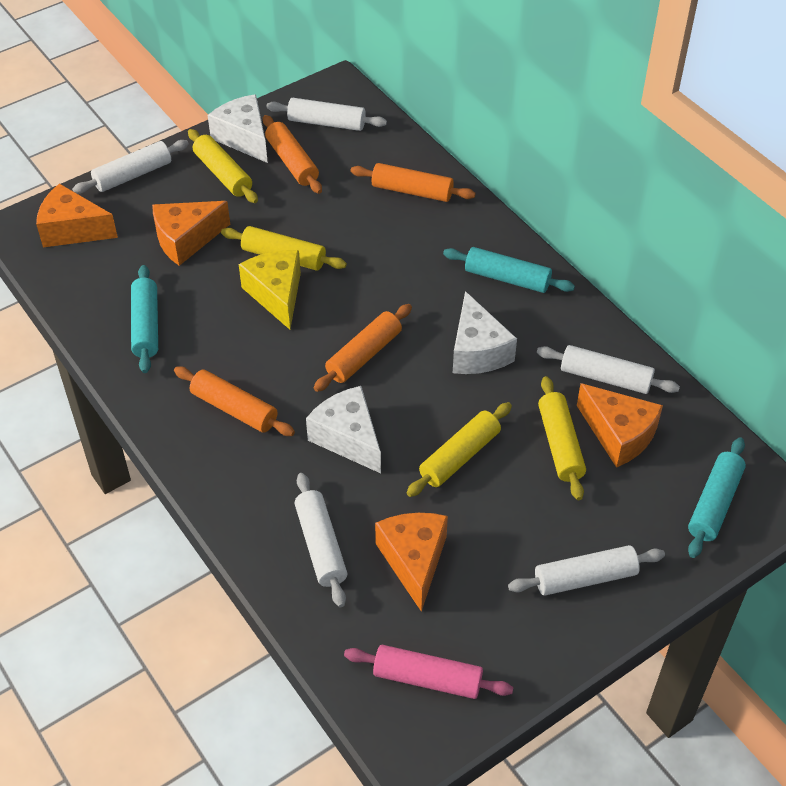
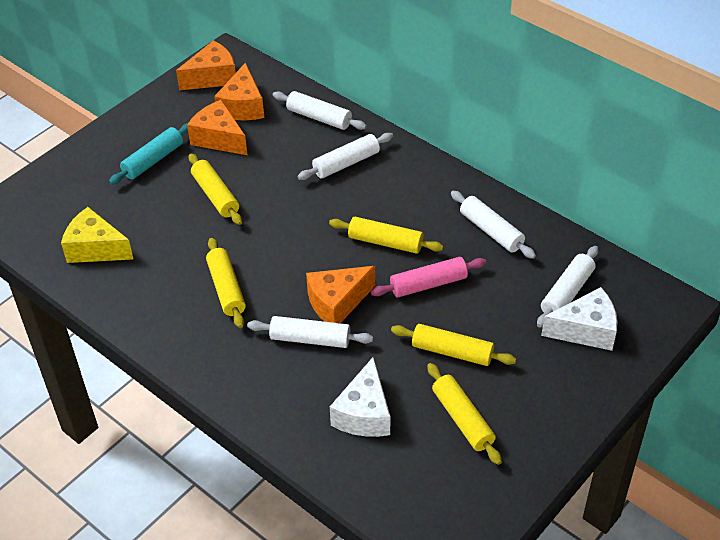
orange rolling pin: 4 -> 0
turquoise rolling pin: 3 -> 1
white cheese: 3 -> 2
yellow rolling pin: 4 -> 5

